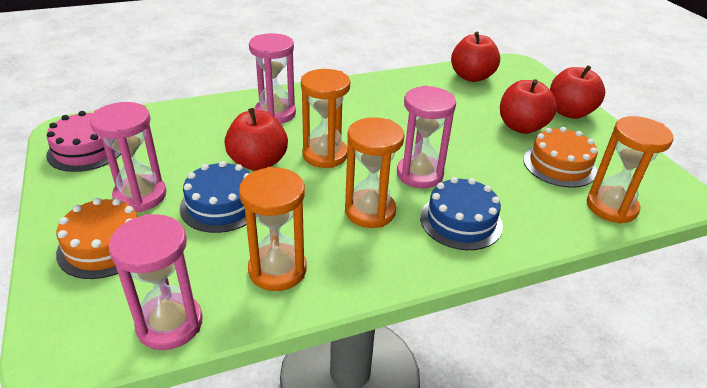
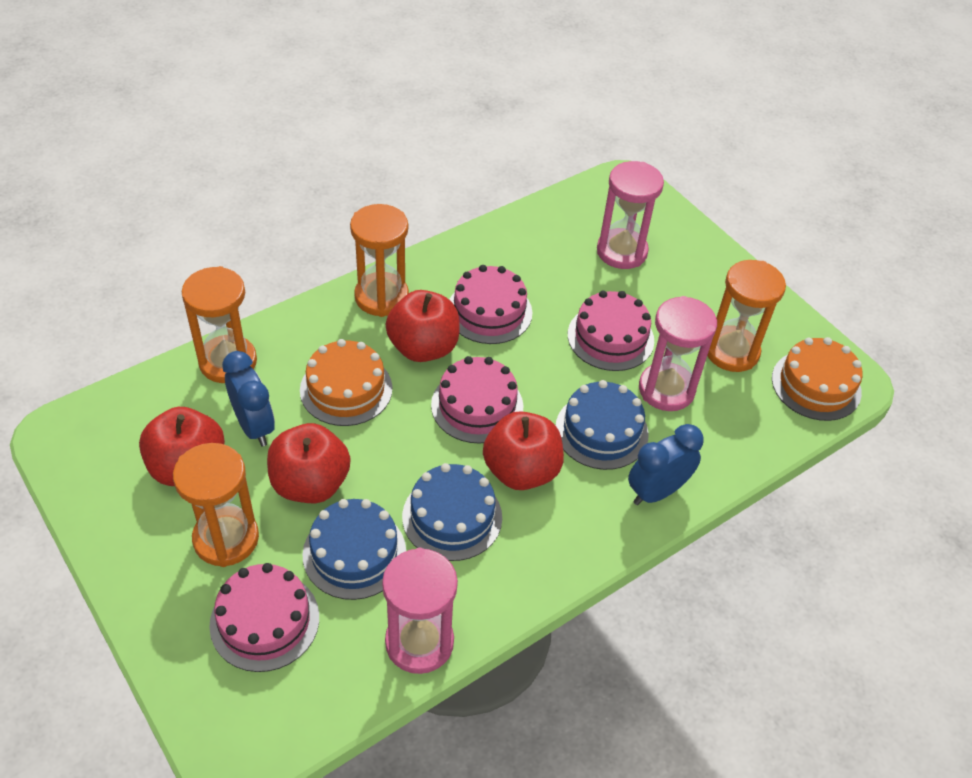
blue cake: 2 -> 3
blue clock: 0 -> 2
pink cake: 1 -> 4
pink hourglass: 4 -> 3

